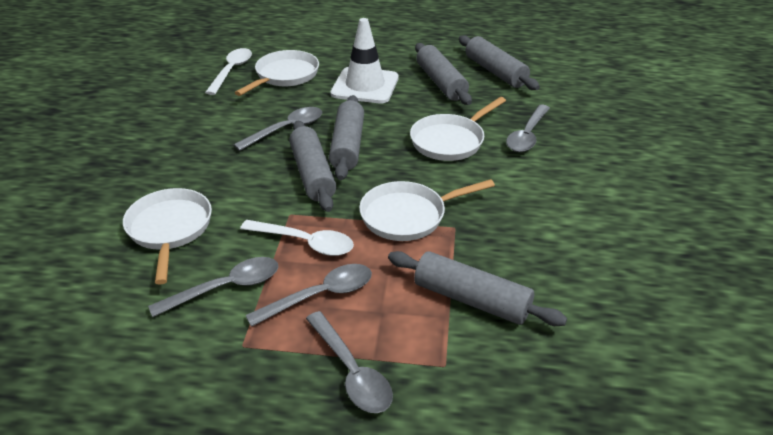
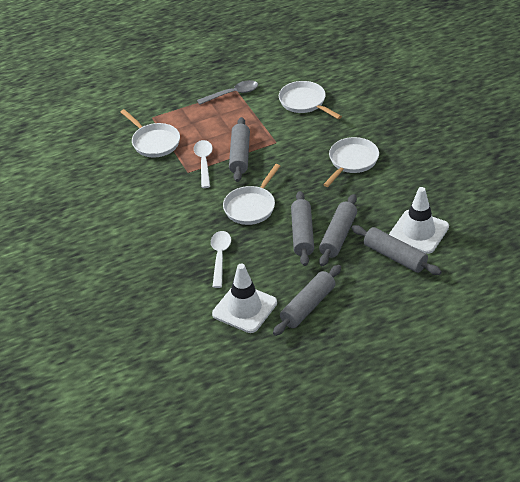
grey spoon: 5 -> 1
white traffic cone: 1 -> 2

